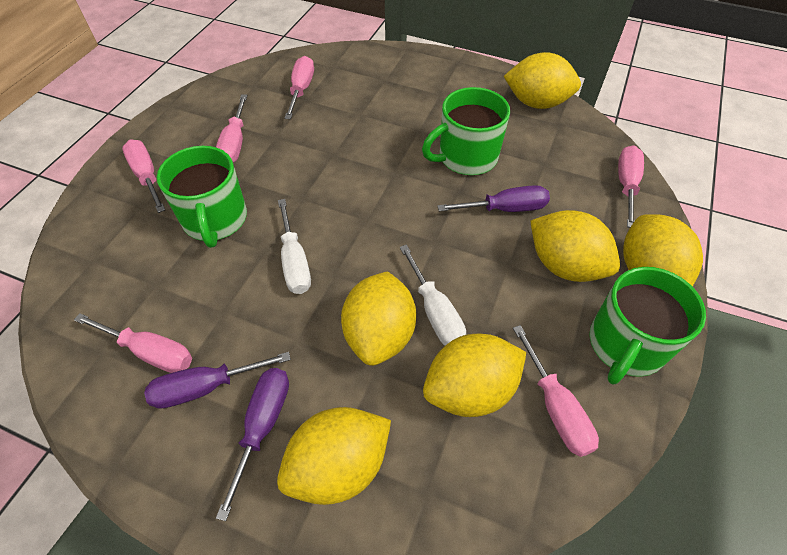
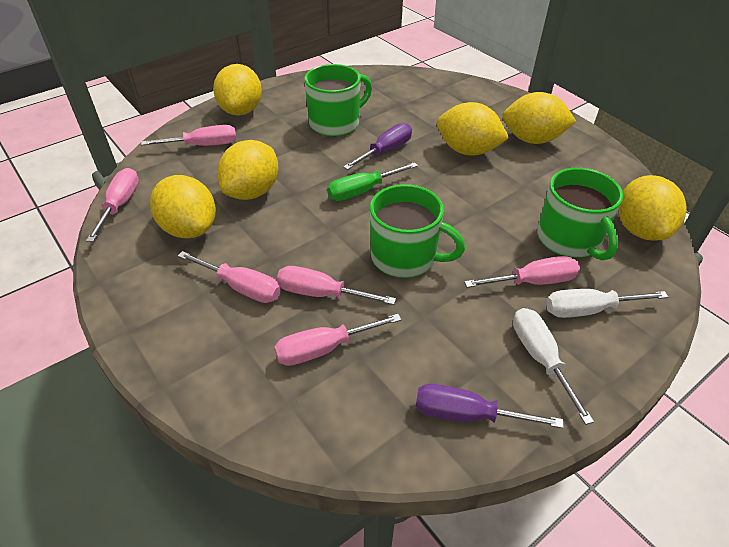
green screwdriver: 0 -> 1
purple screwdriver: 3 -> 2

